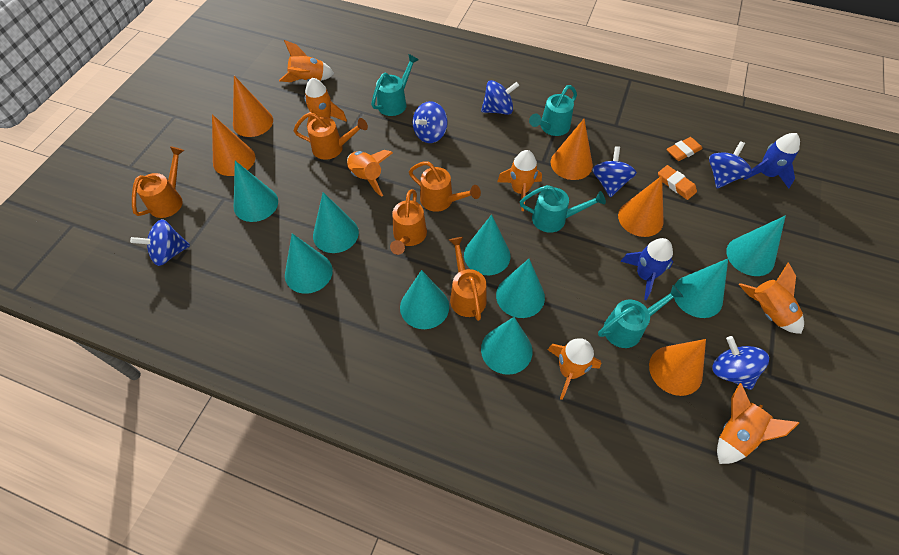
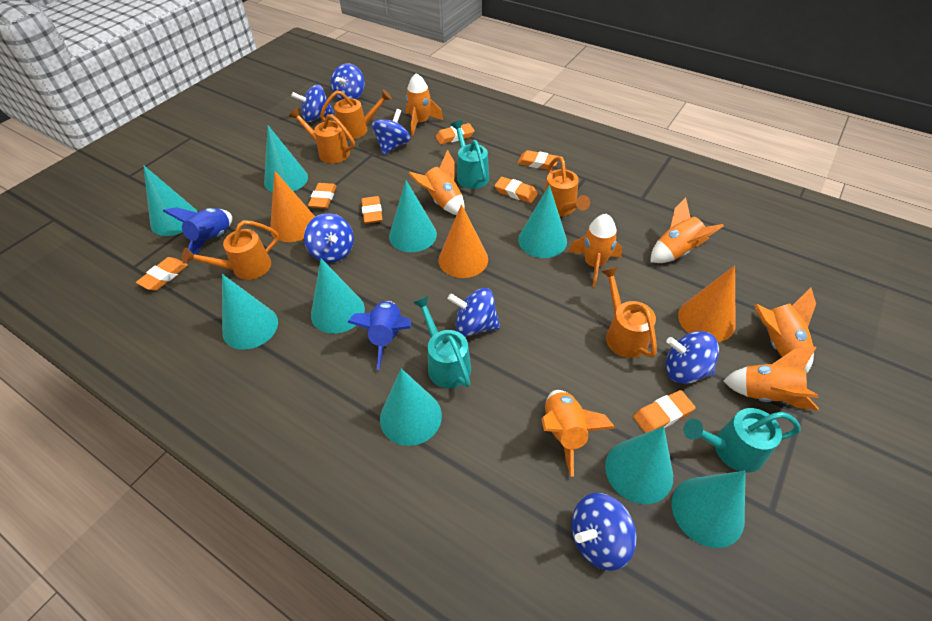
blue spinning top: 6 -> 7
orange cone: 5 -> 3
orange eraser: 2 -> 7
turquoise watering can: 4 -> 3

